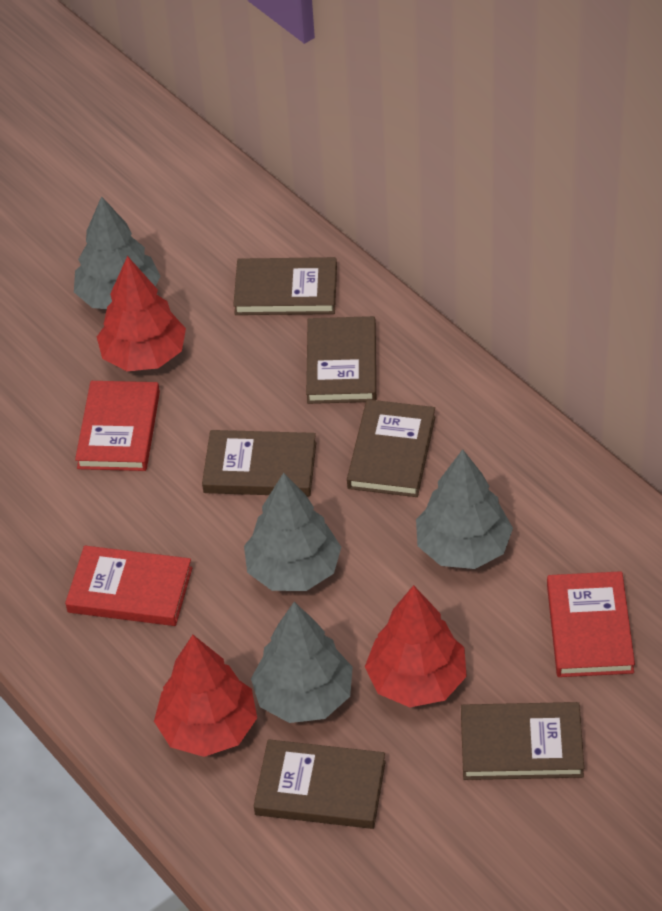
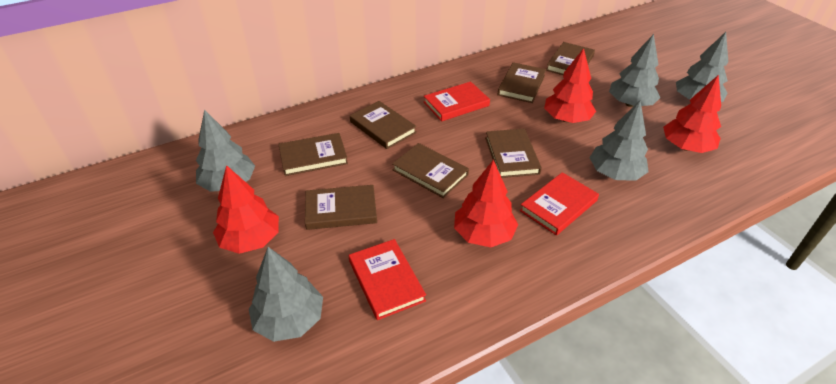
brown book: 6 -> 7
grey tree: 4 -> 5
red tree: 3 -> 4

